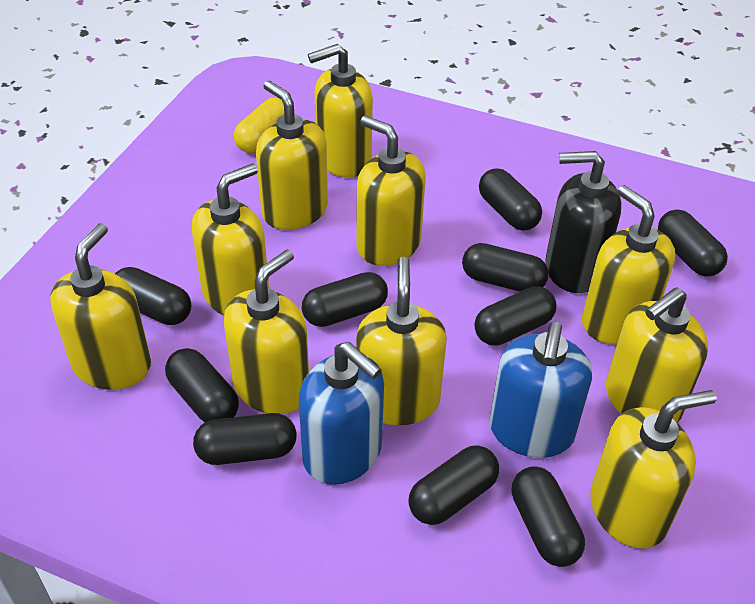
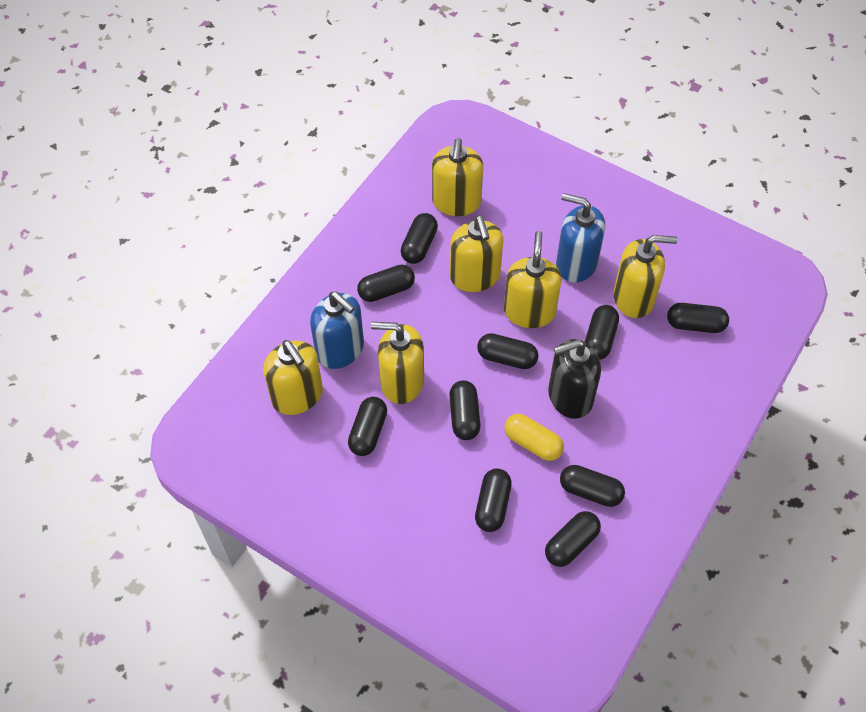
yellow soap dispenser: 10 -> 6

